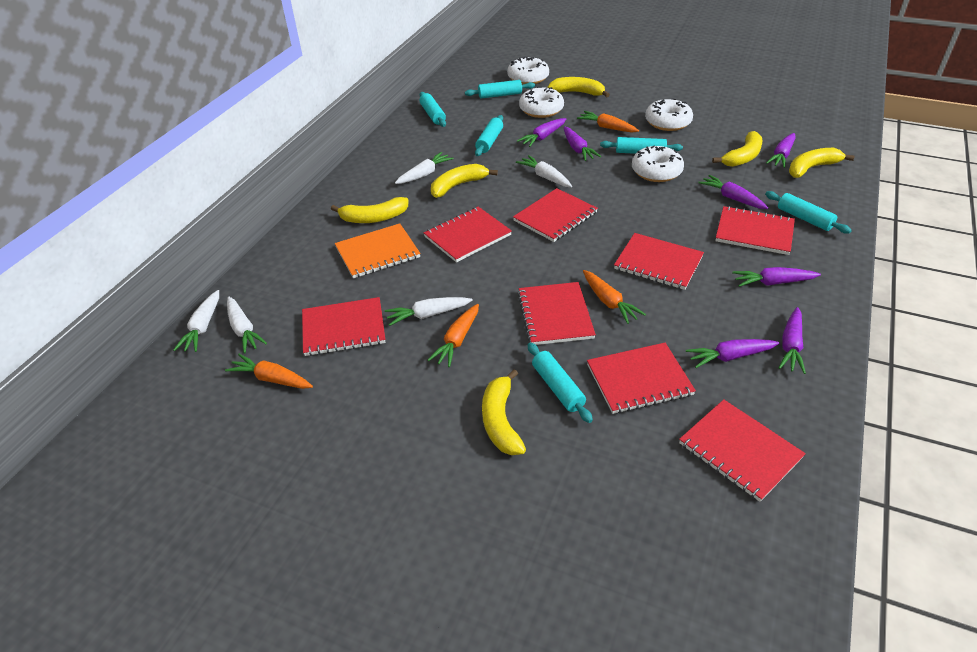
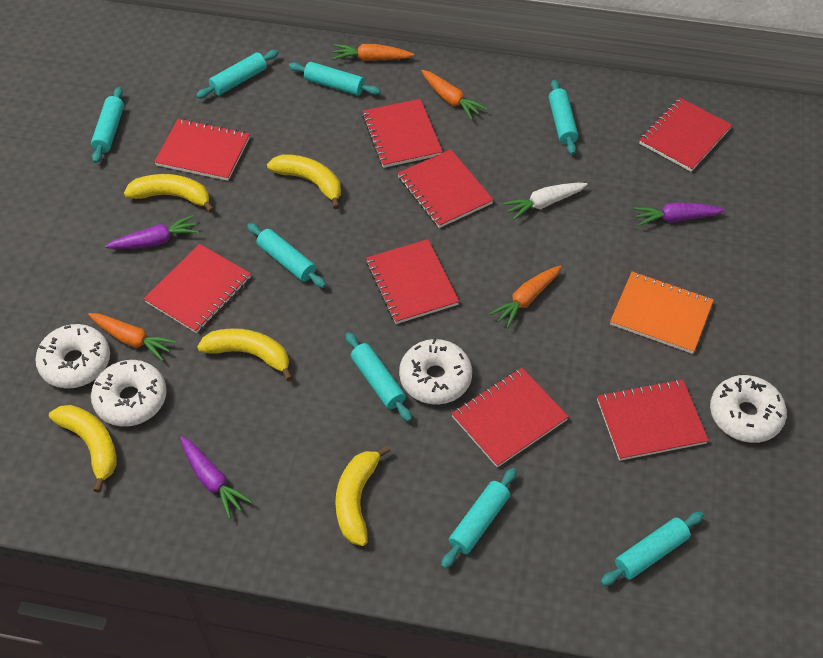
purple carrot: 7 -> 3
turquoise rolling pin: 6 -> 8
white carrot: 5 -> 1
yellow banana: 6 -> 5

